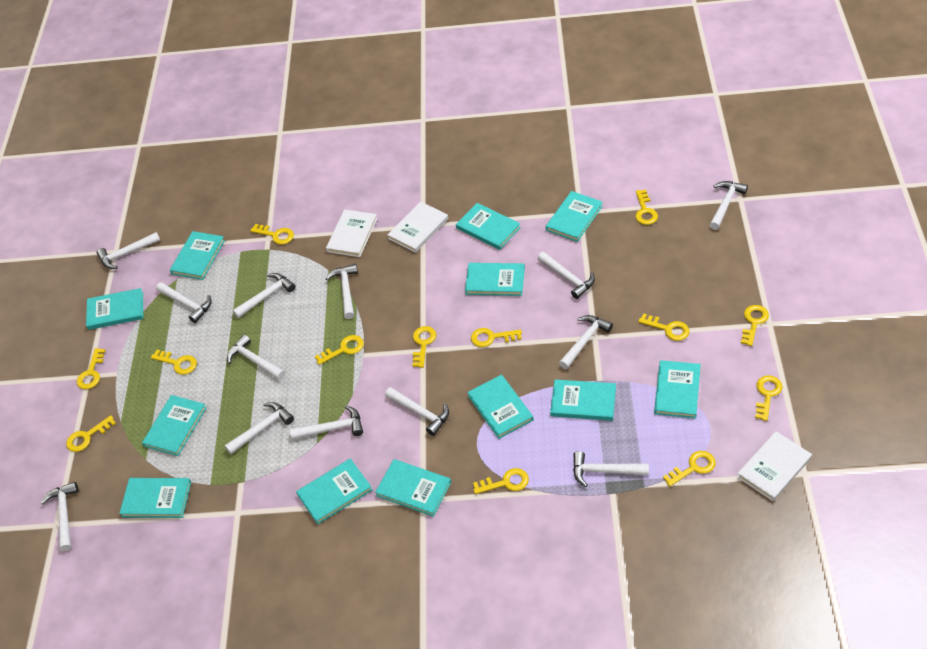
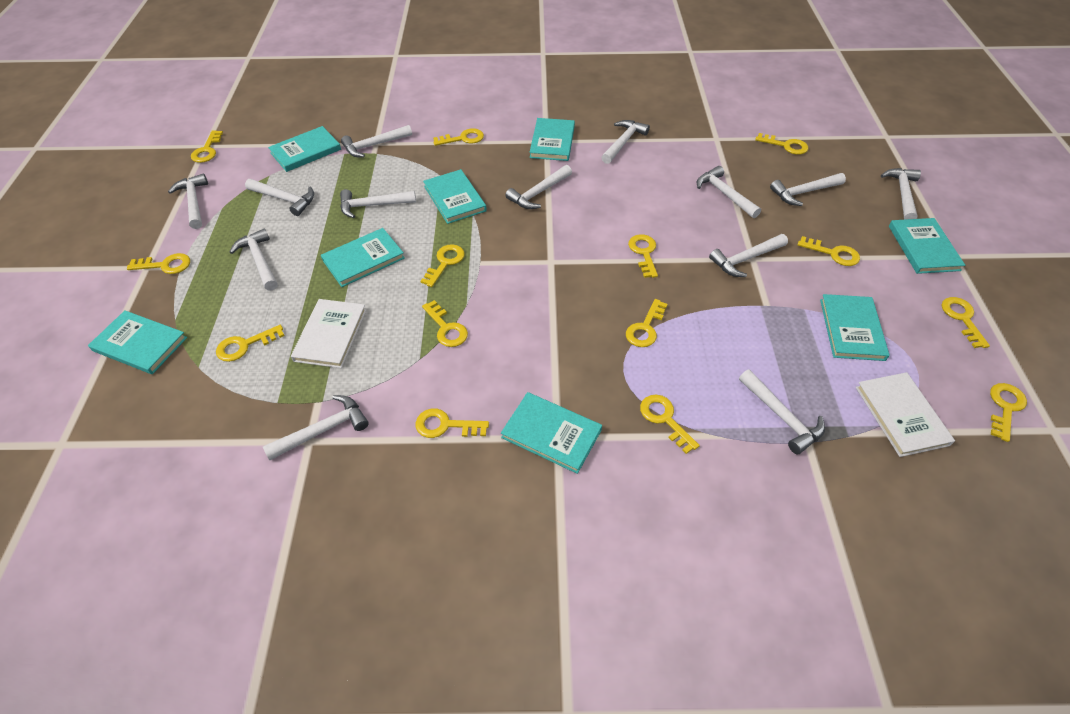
turquoise book: 12 -> 8
white book: 3 -> 2
yellow key: 13 -> 14

